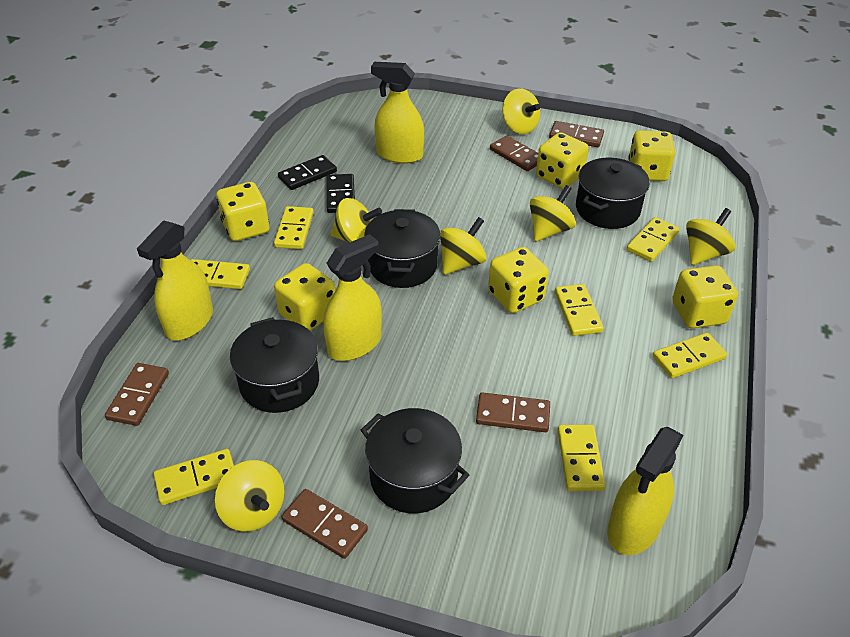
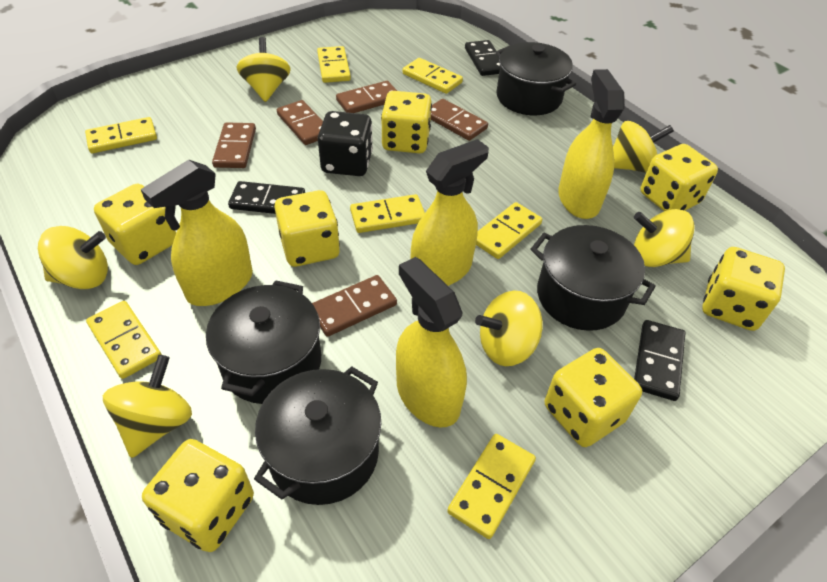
black dice: 0 -> 1
black domino: 2 -> 3
yellow dice: 6 -> 7

